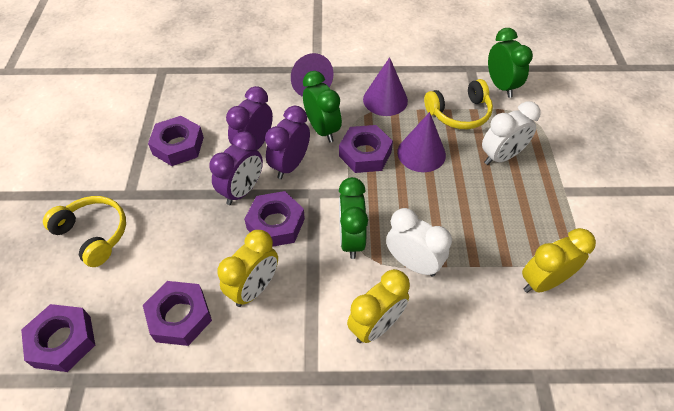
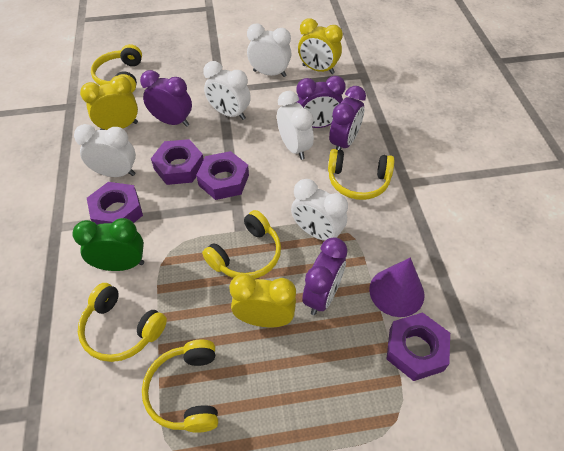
green clock: 3 -> 1
purple clock: 3 -> 4
purple cone: 3 -> 1
purple nut: 5 -> 4
white clock: 2 -> 5
yellow headphones: 2 -> 5

